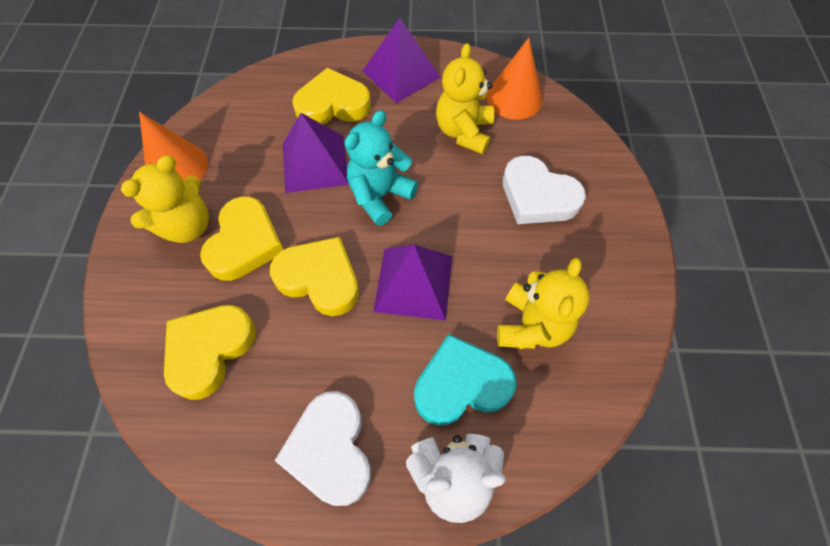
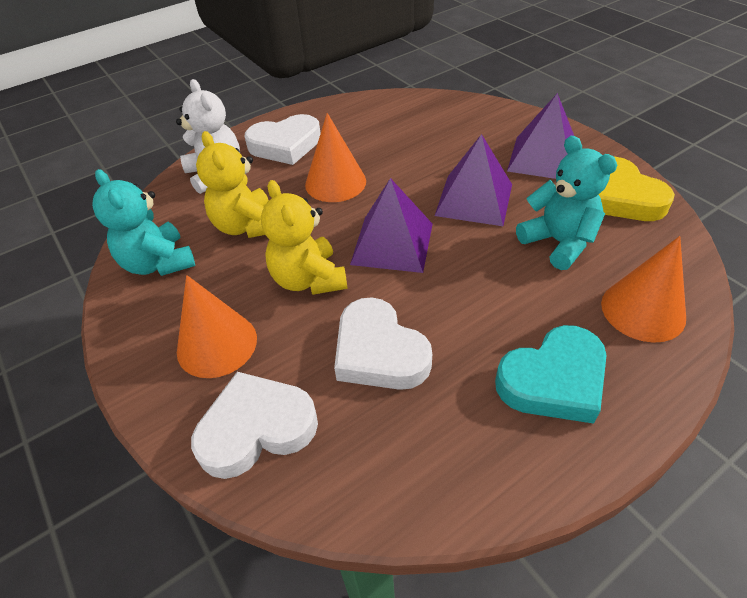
orange cone: 2 -> 3
turquoise teddy bear: 1 -> 2
white heart: 2 -> 3
yellow heart: 4 -> 1
yellow teddy bear: 3 -> 2

